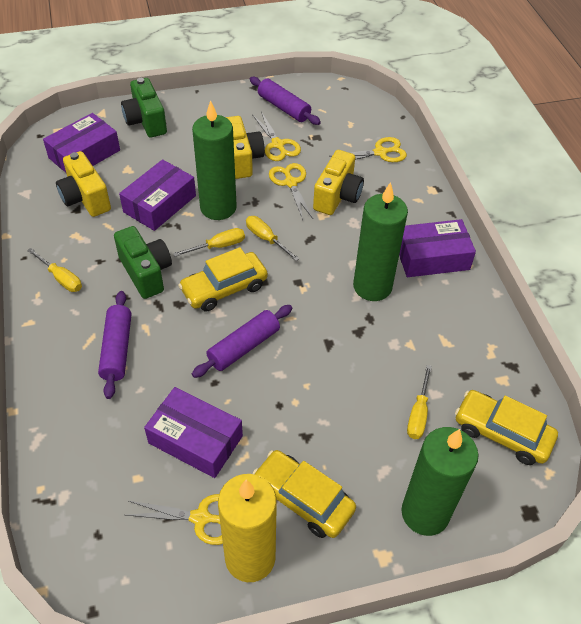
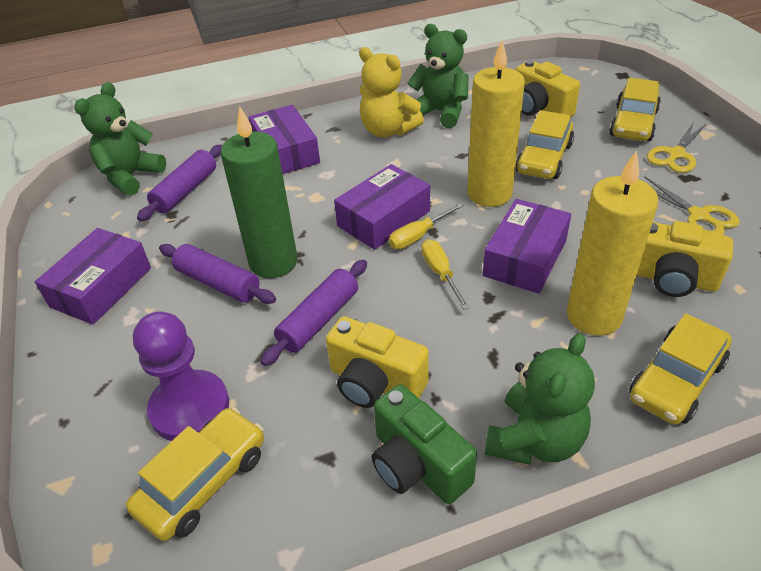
green camera: 2 -> 1
green candle: 3 -> 1
green teddy bear: 0 -> 3
purple pawn: 0 -> 1
yellow candle: 1 -> 2
yellow car: 3 -> 4
yellow scissors: 4 -> 2
yellow screwdriver: 4 -> 2
yellow teddy bear: 0 -> 1

